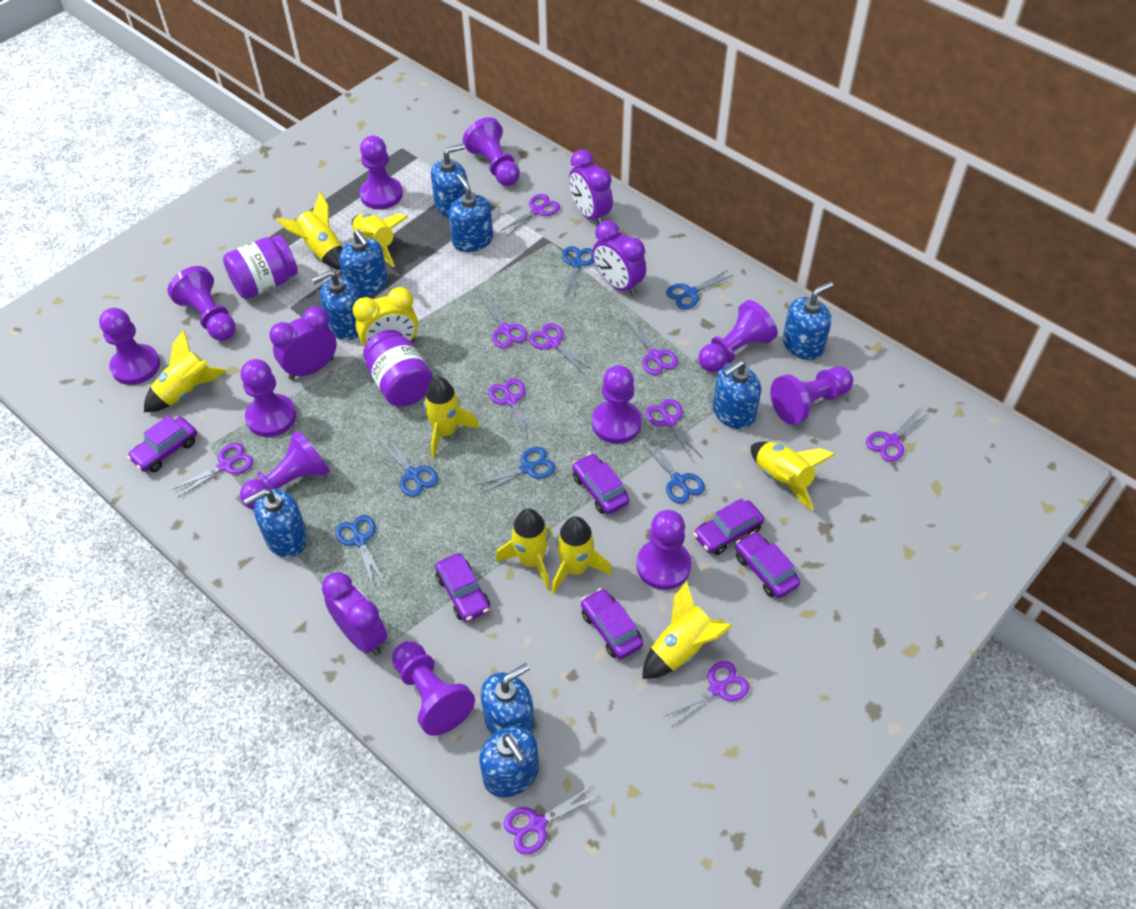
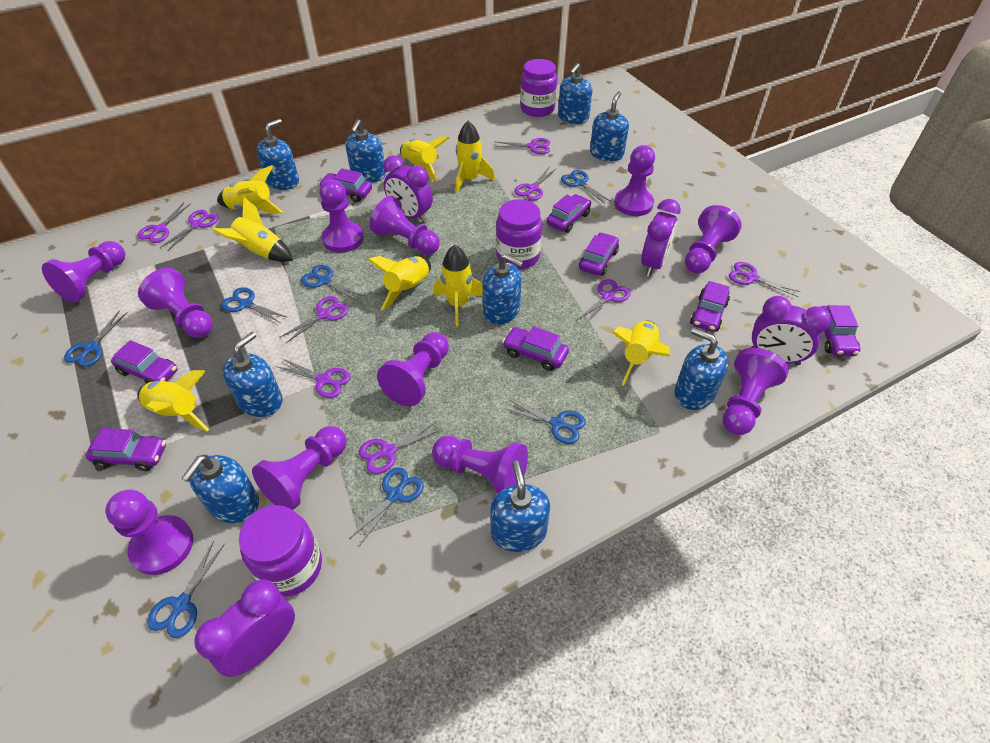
blue scissors: 6 -> 7
purple car: 6 -> 8
purple jar: 2 -> 3
purple scissors: 10 -> 9
yellow clock: 1 -> 0

